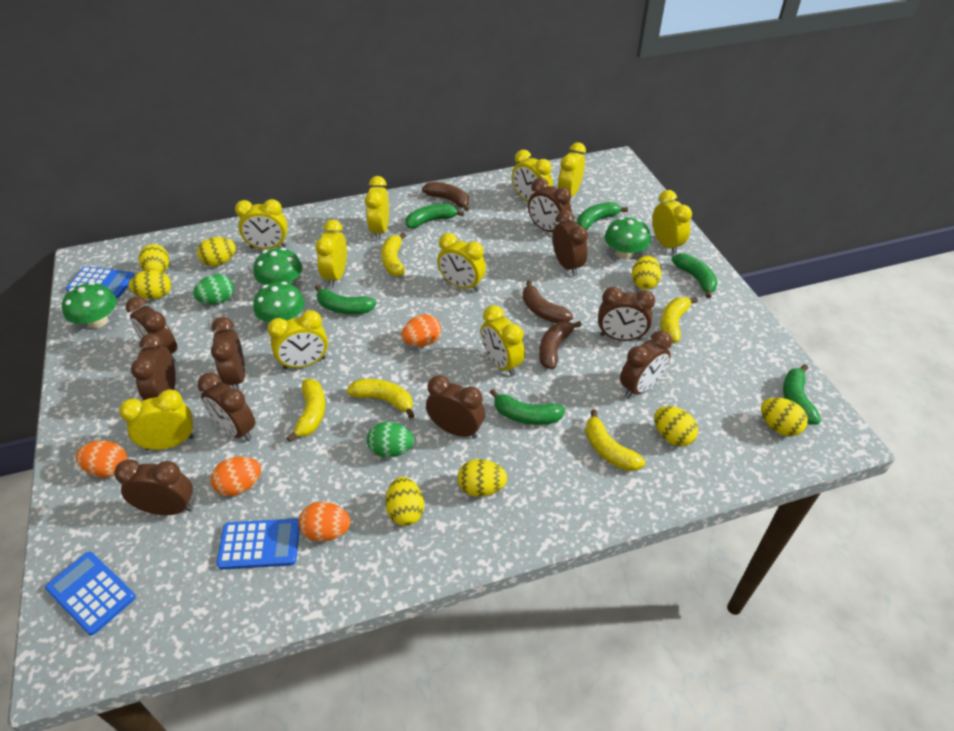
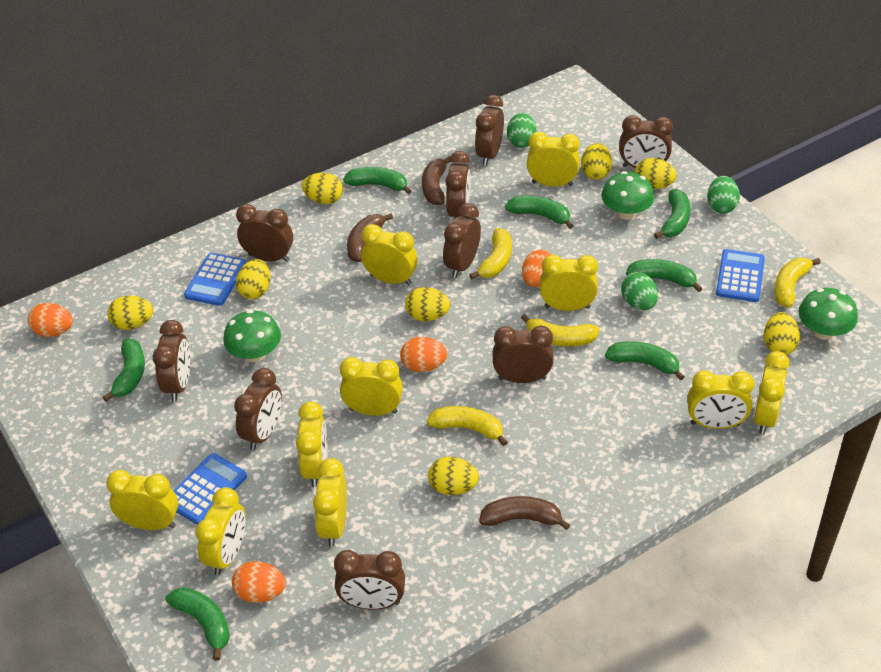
brown clock: 10 -> 9
green banana: 6 -> 7
green egg: 2 -> 3
green mushroom: 4 -> 3
yellow banana: 5 -> 4

